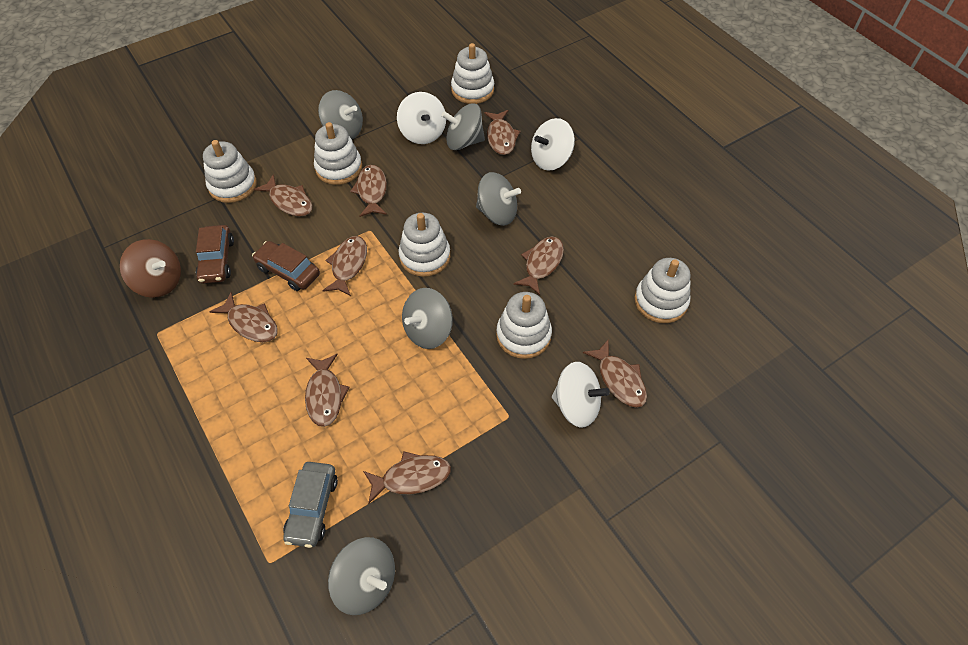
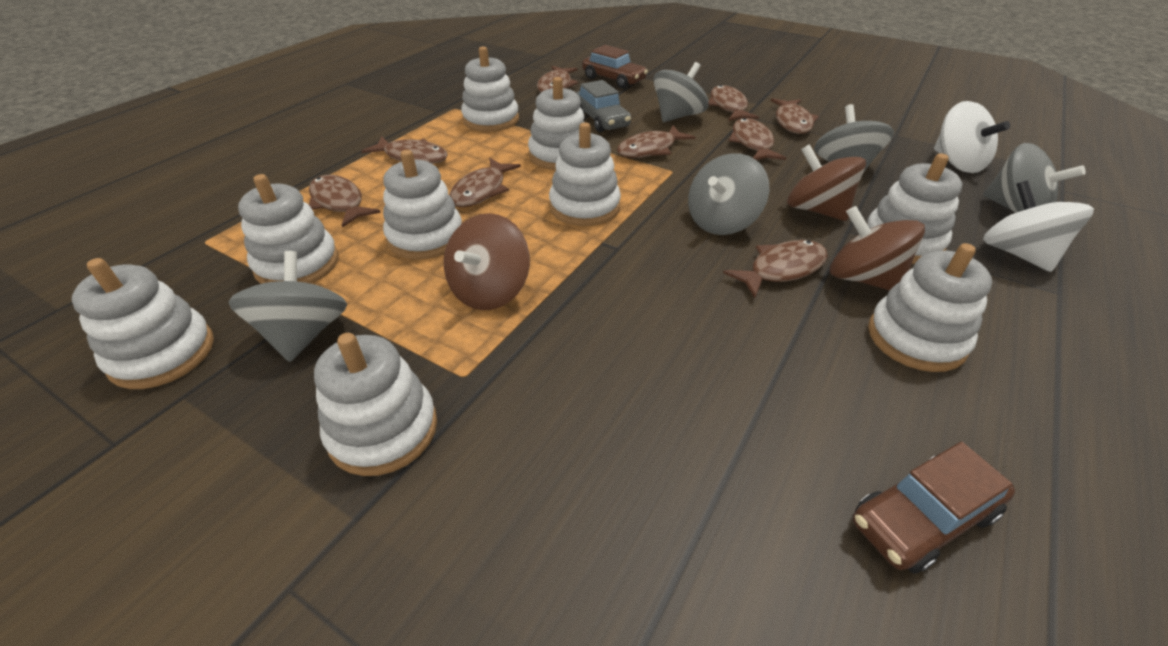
brown spinning top: 1 -> 3
white spinning top: 3 -> 2
white stacking toy: 6 -> 9

